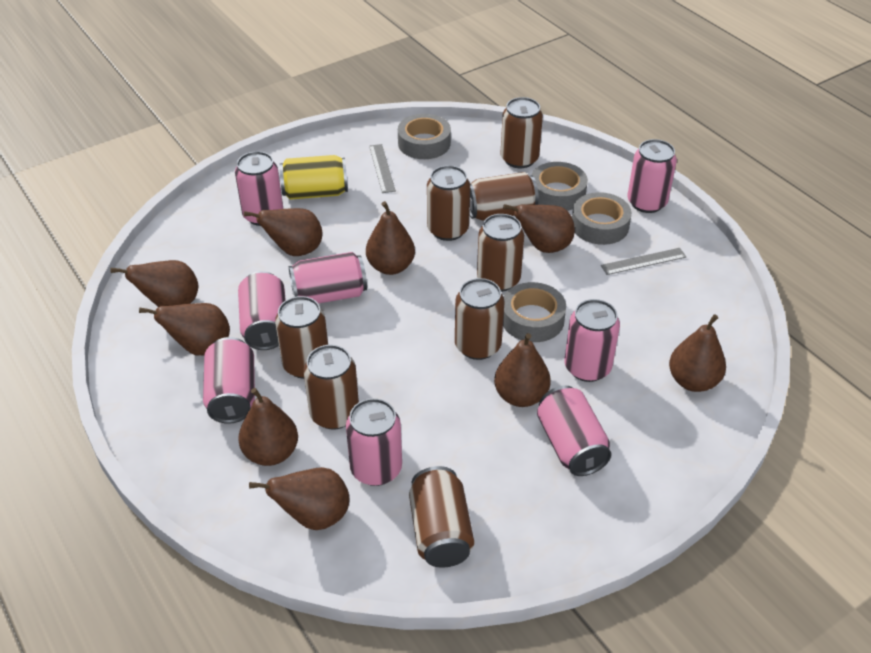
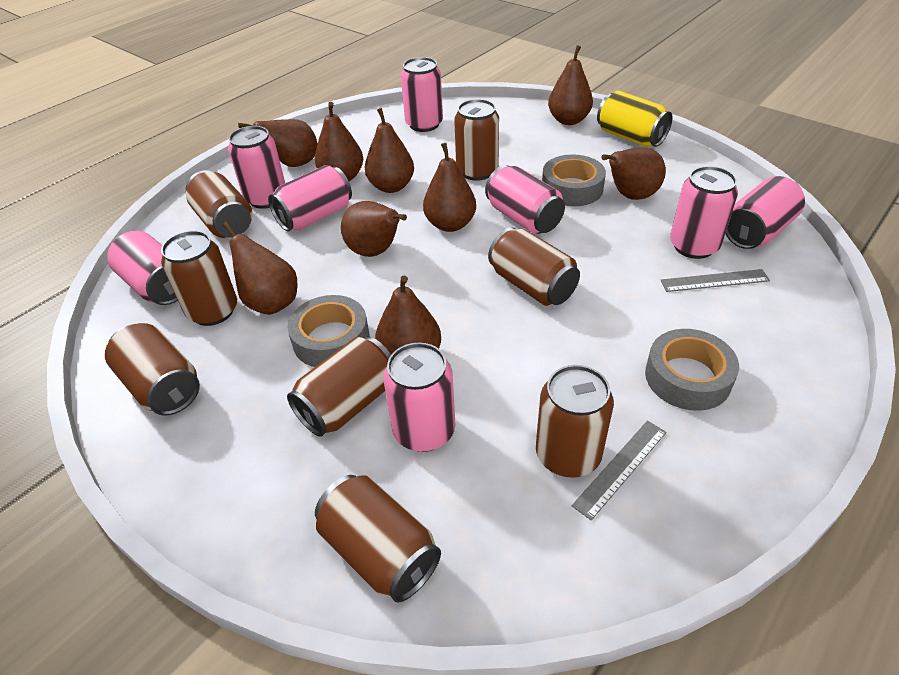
grey tape: 4 -> 3

